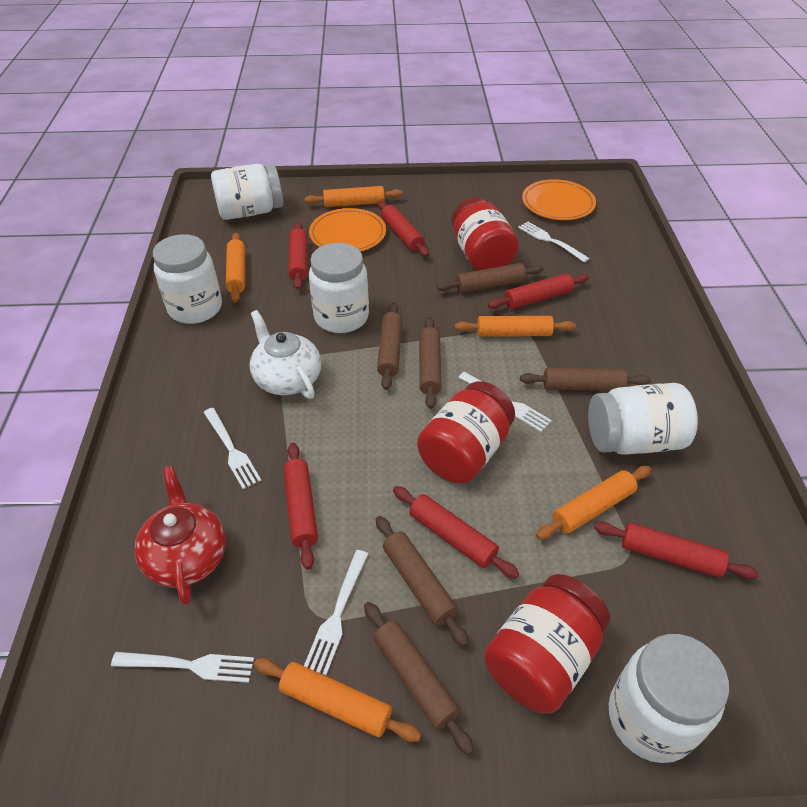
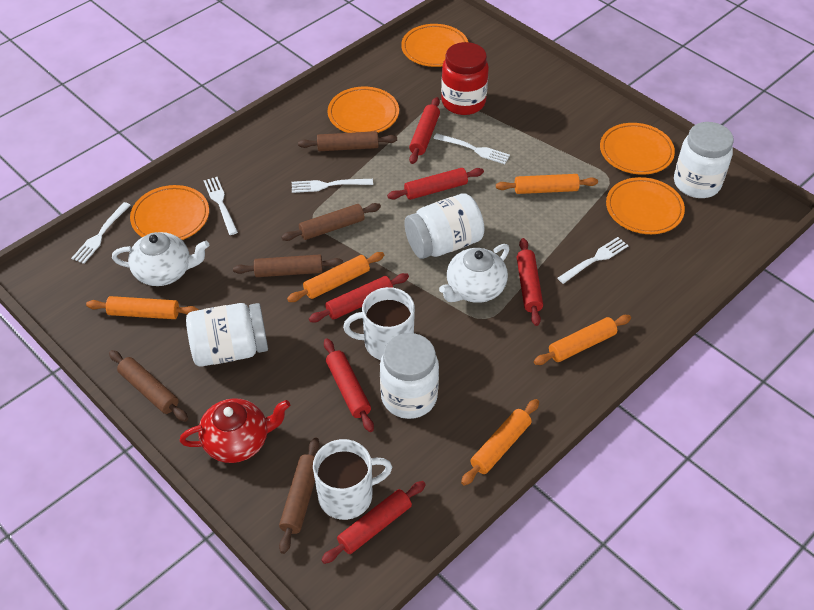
brown rolling pin: 6 -> 5
orange plate: 2 -> 5
red jar: 3 -> 1
white jar: 5 -> 4
white mug: 0 -> 2
white teapot: 1 -> 2

